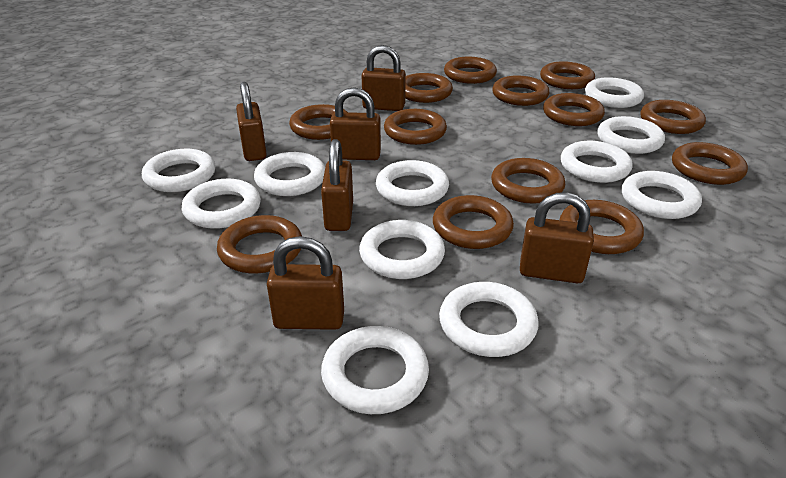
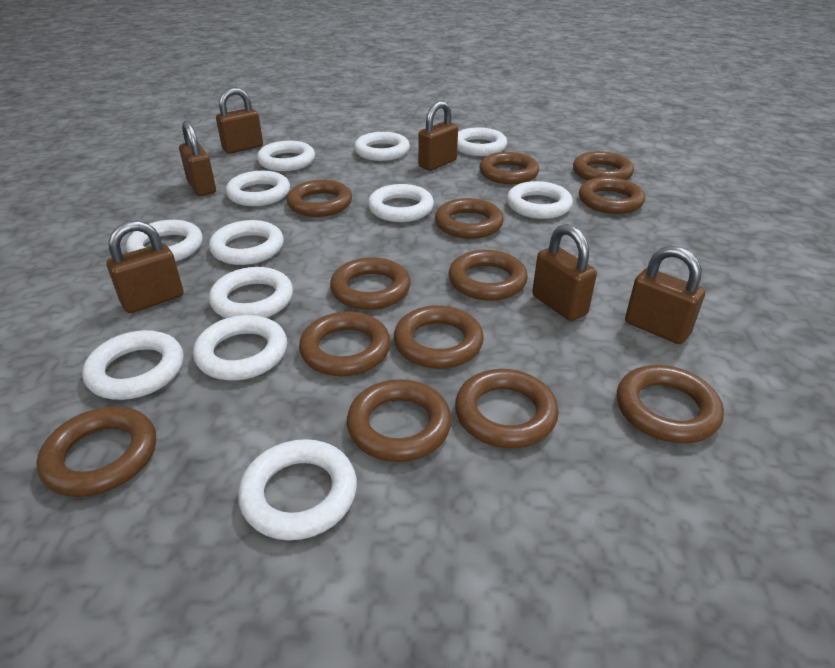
white ring: 11 -> 12

